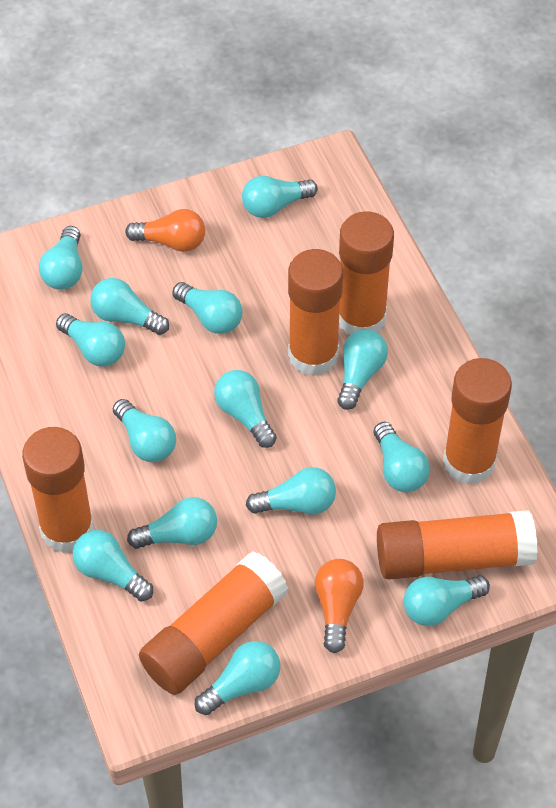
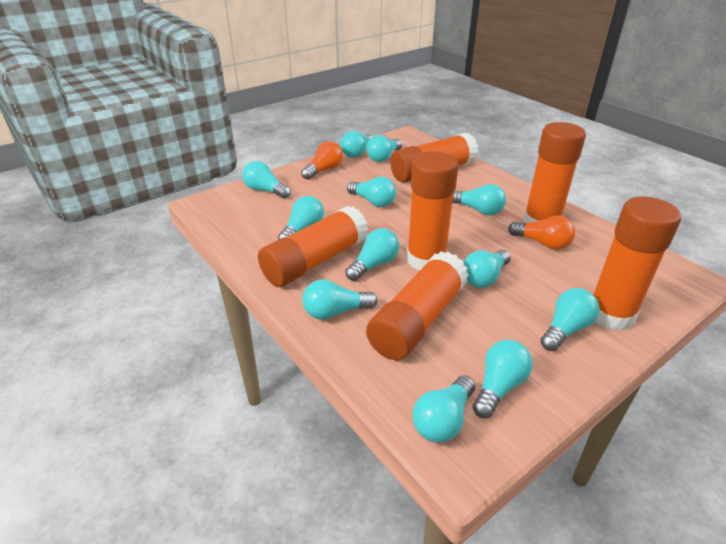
turquoise light bulb: 14 -> 12

